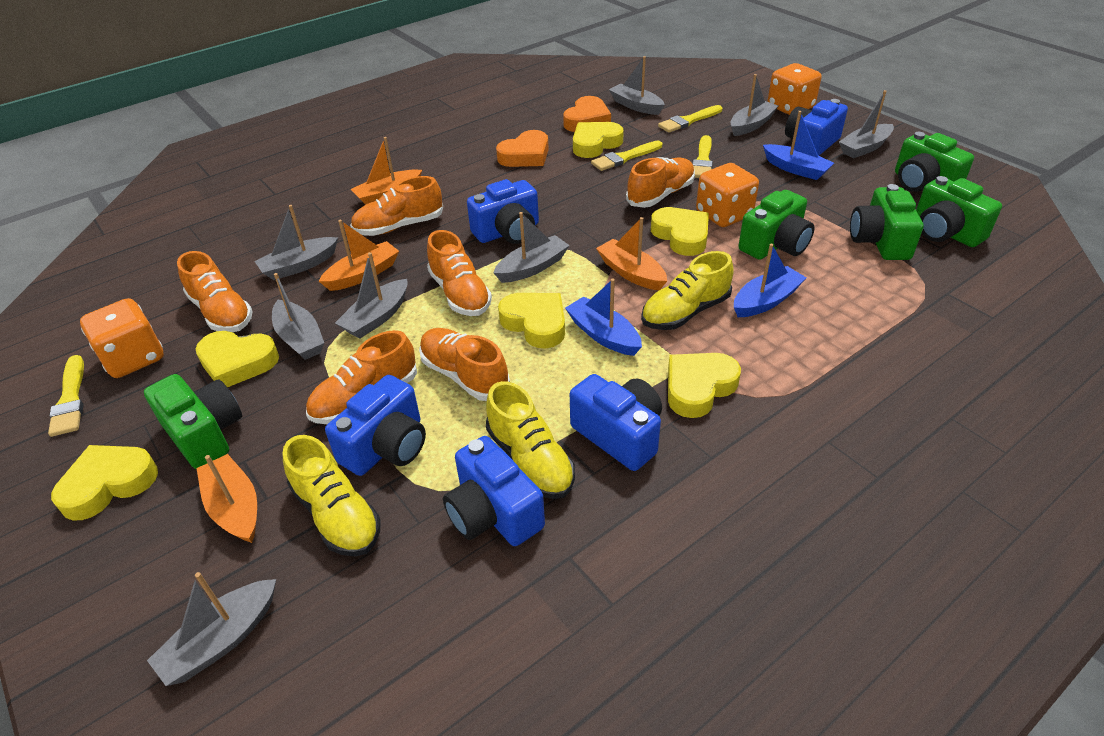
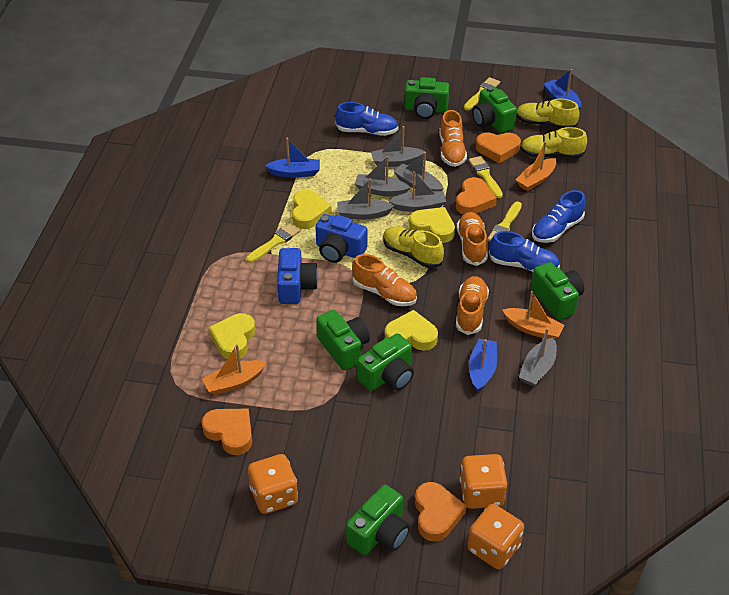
blue camera: 5 -> 2
blue shoe: 0 -> 3
green camera: 5 -> 6
grey boat: 8 -> 6
orange boat: 4 -> 3
orange heart: 2 -> 4
orange shoe: 6 -> 4
yellow heart: 6 -> 4

